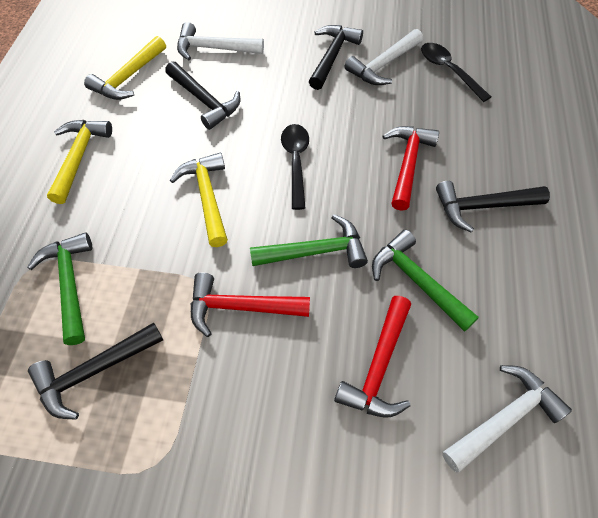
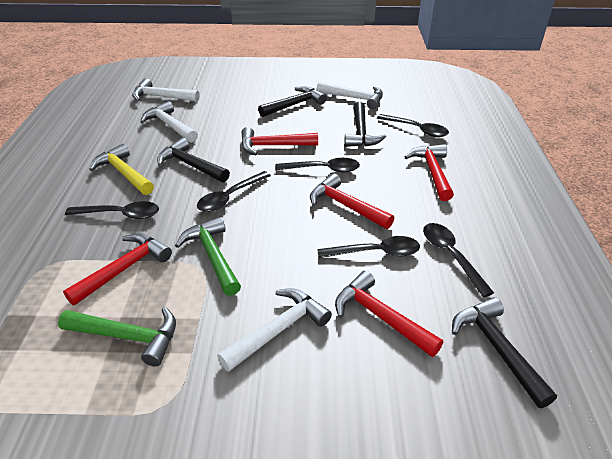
black spoon: 2 -> 6
green hammer: 3 -> 2
red hammer: 3 -> 5
white hammer: 3 -> 4
yellow hammer: 3 -> 1

